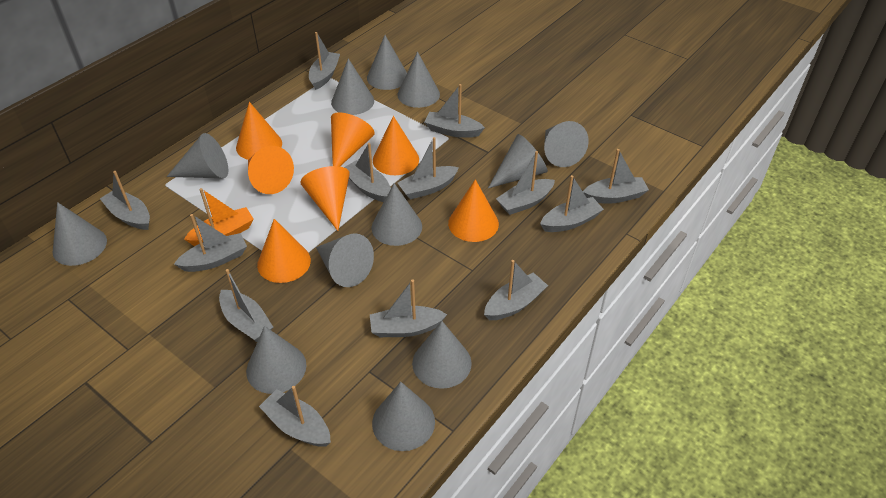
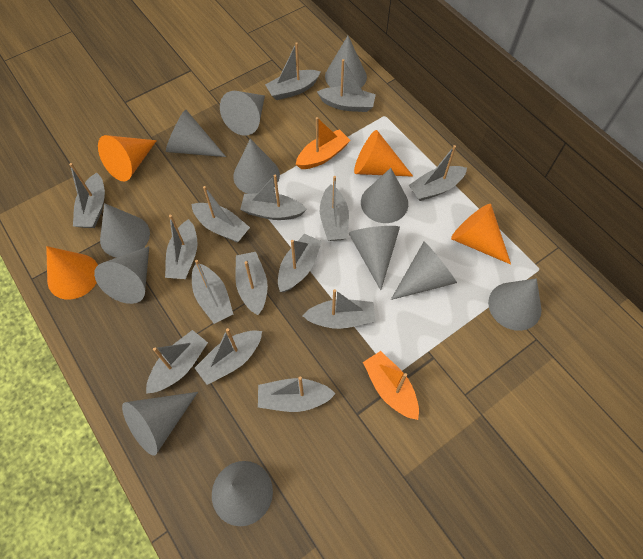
grey boat: 13 -> 15
orange boat: 1 -> 2
orange cone: 7 -> 4

